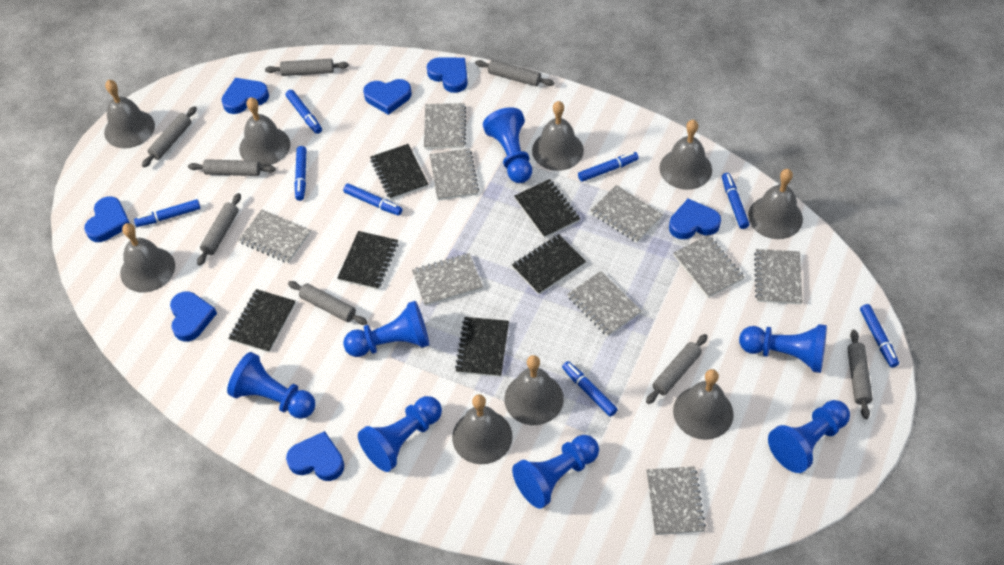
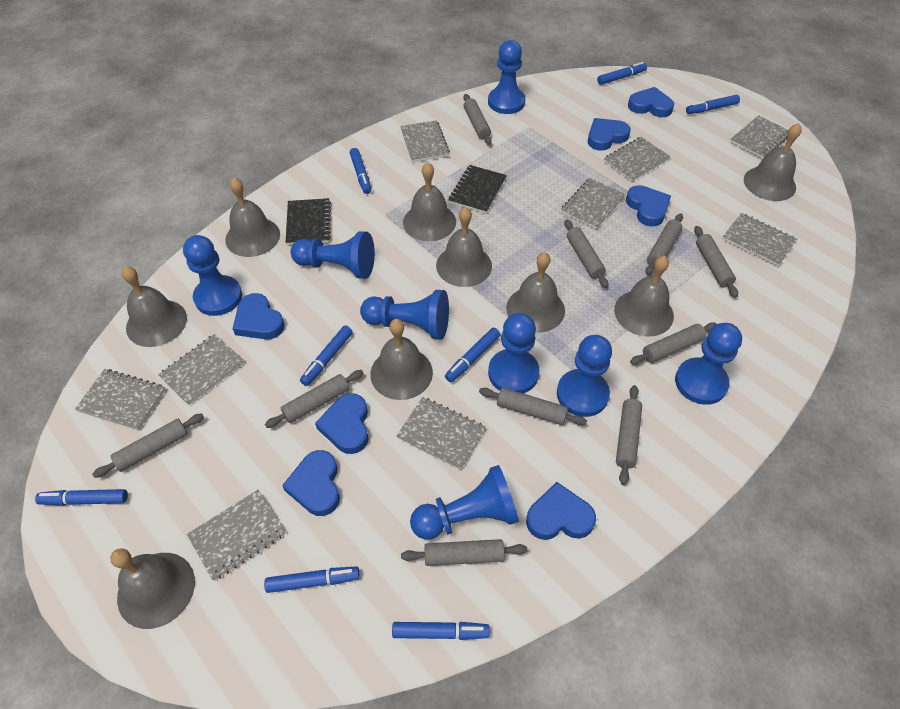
black notebook: 6 -> 2
blue pawn: 7 -> 8
grey rolling pin: 8 -> 10

